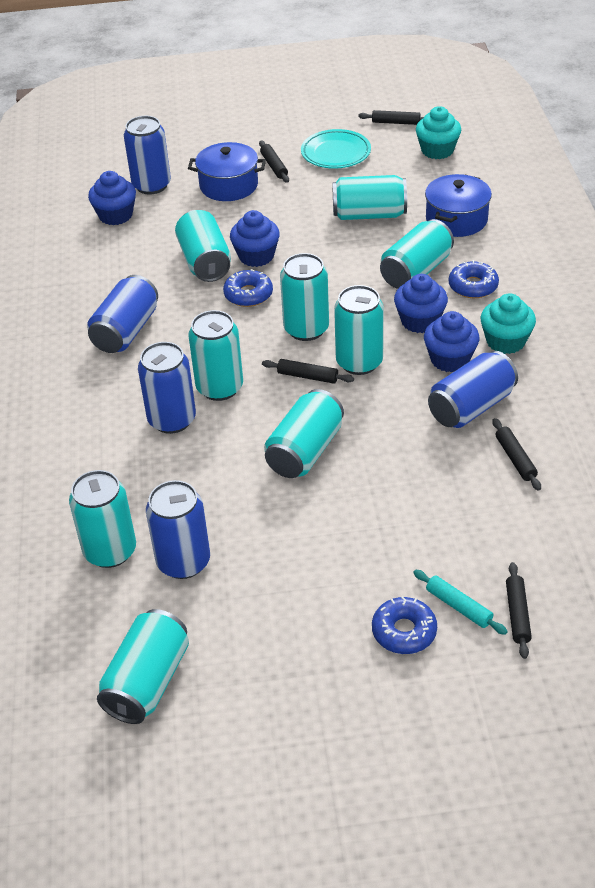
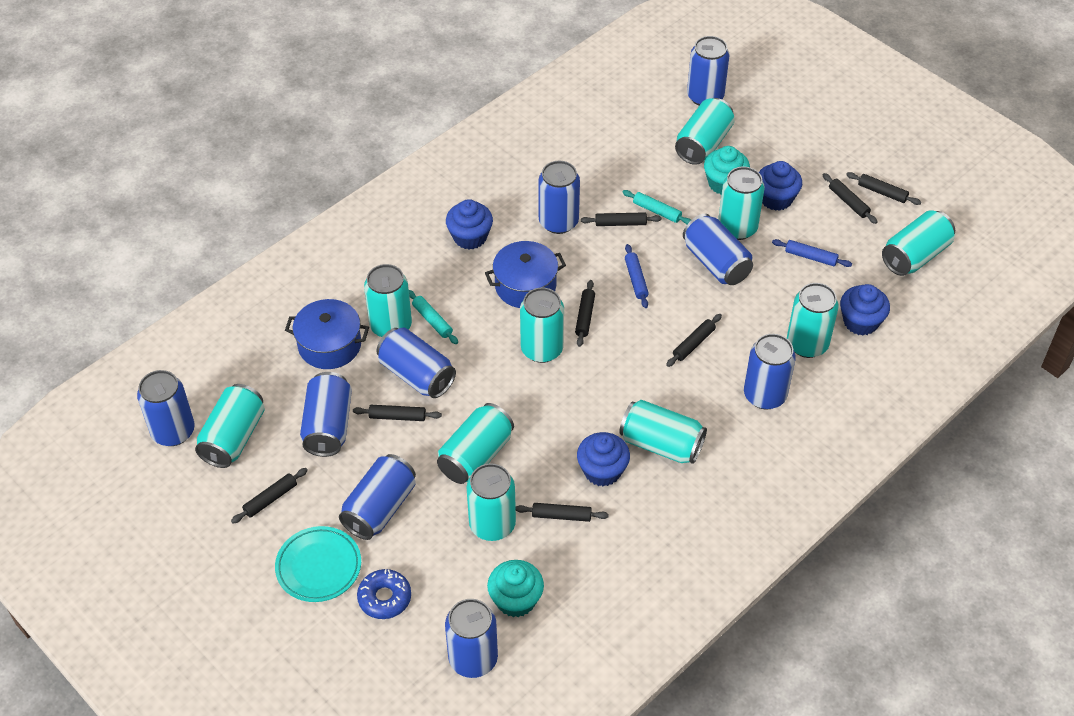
black rolling pin: 5 -> 8
blue can: 5 -> 9
blue donut: 3 -> 1
blue rolling pin: 0 -> 2
turquoise can: 9 -> 10
turquoise rolling pin: 1 -> 2

